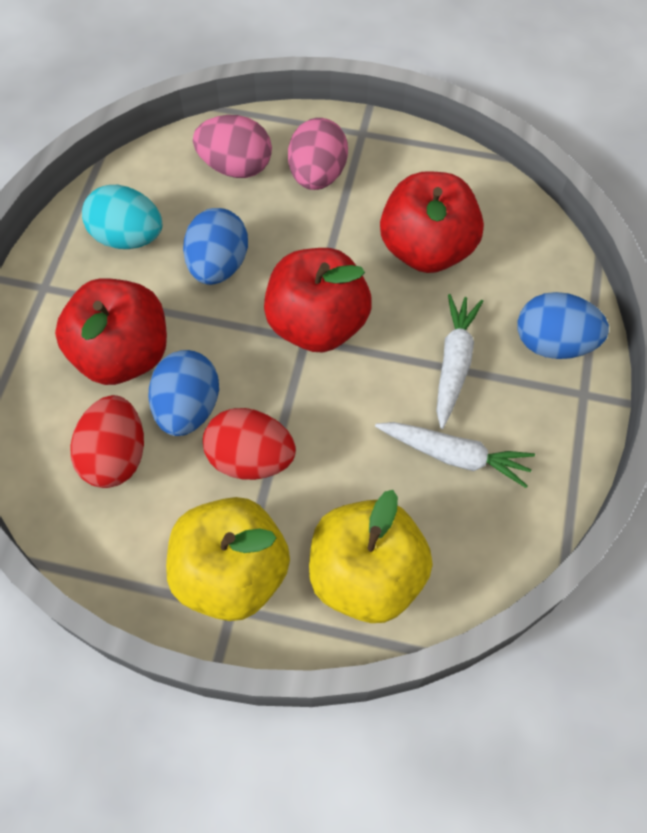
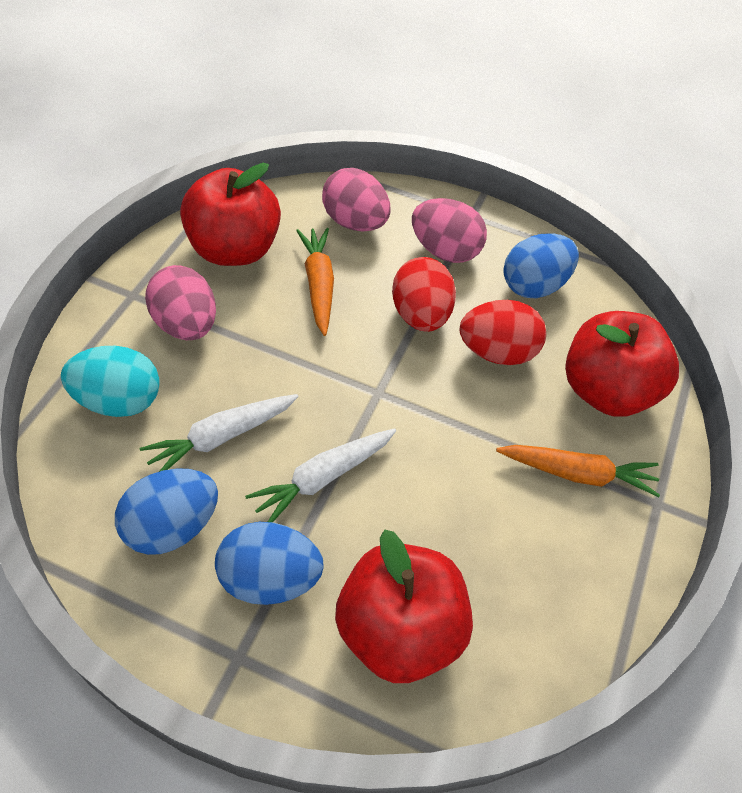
orange carrot: 0 -> 2
pink egg: 2 -> 3
yellow apple: 2 -> 0

